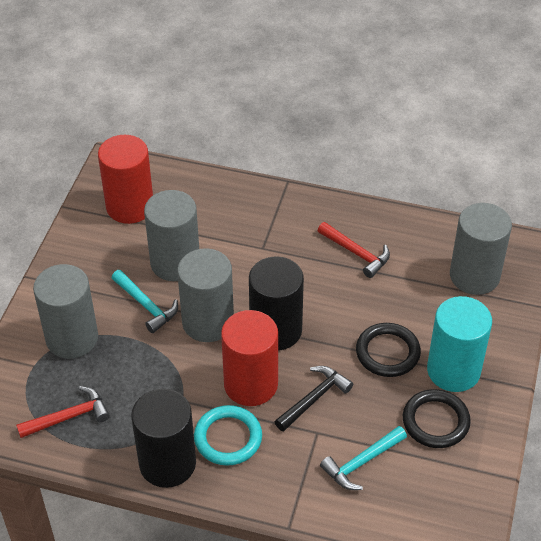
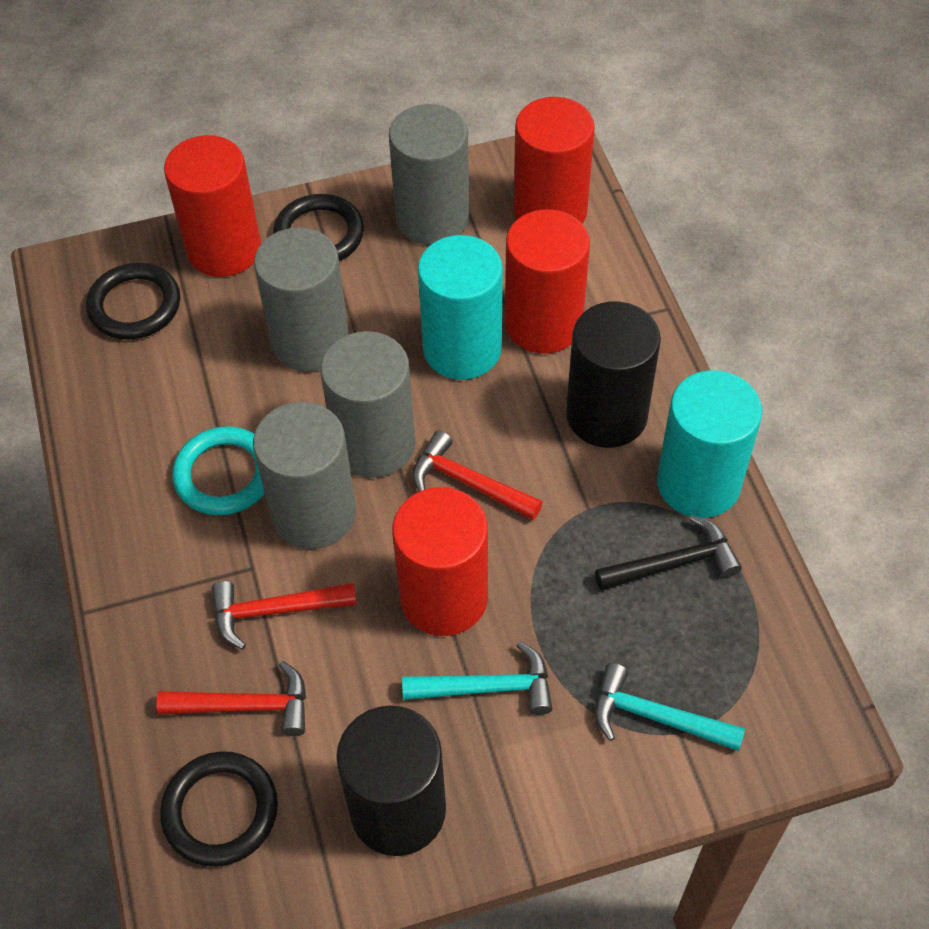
black ring: 2 -> 3
red cylinder: 2 -> 4
red hammer: 2 -> 3
turquoise cylinder: 1 -> 2

